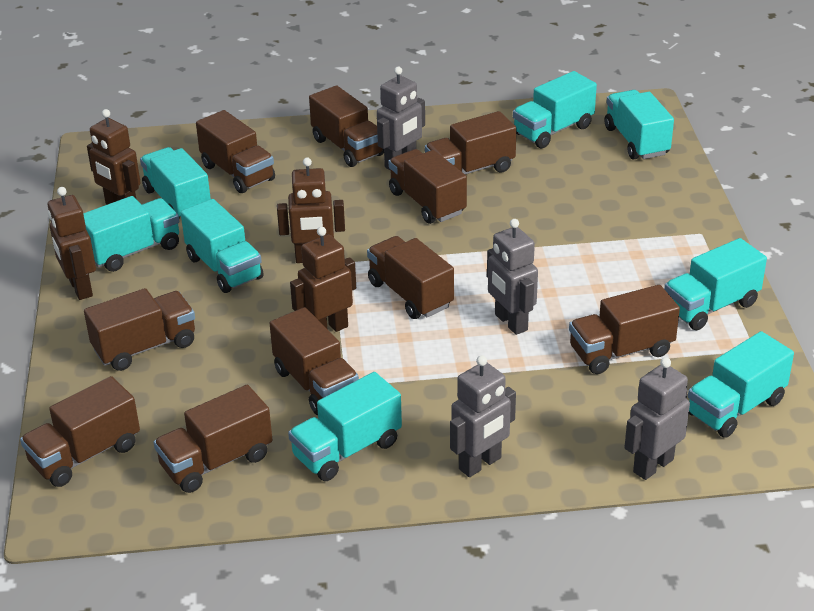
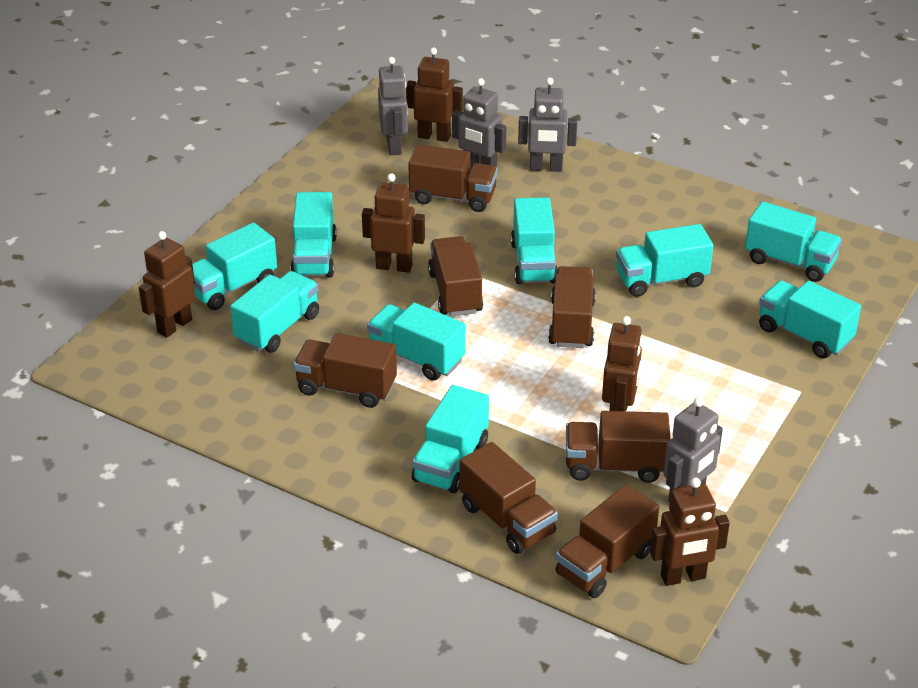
brown robot: 4 -> 5
brown truck: 10 -> 7
turquoise truck: 8 -> 9

